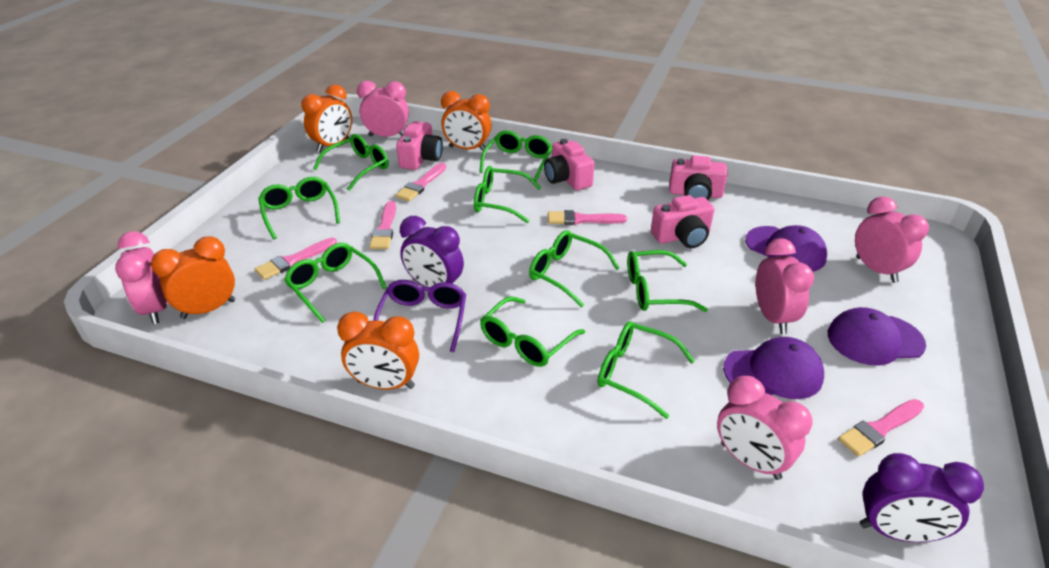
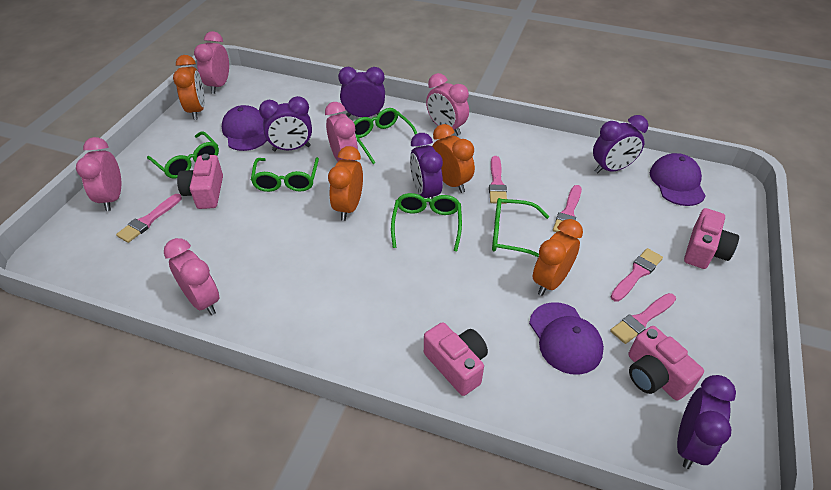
green glasses: 9 -> 5
purple clock: 2 -> 5
purple glasses: 1 -> 0

